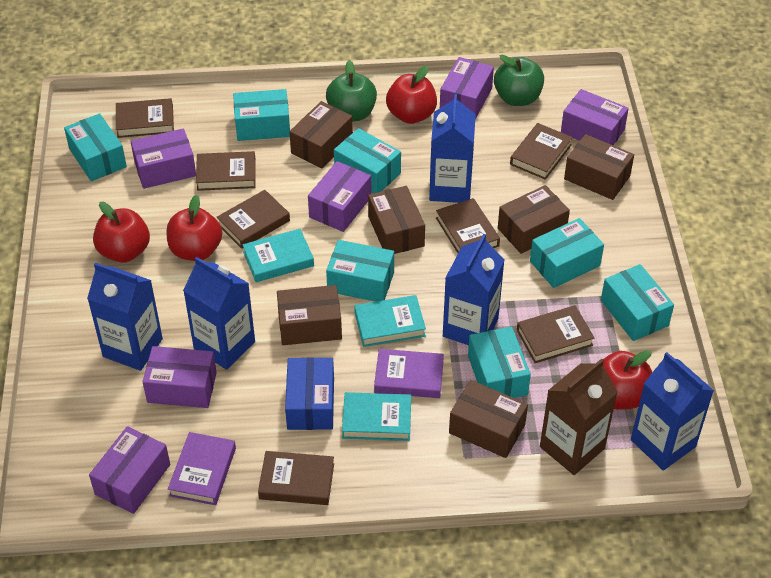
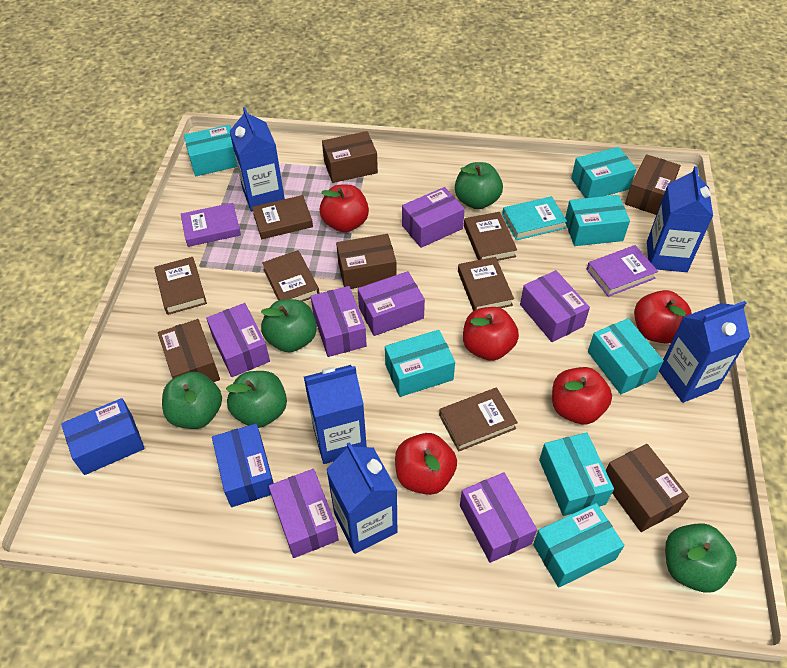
blue box: 1 -> 2
brown book: 7 -> 6
brown box: 6 -> 5
brown carton: 1 -> 0
green apple: 2 -> 5
purple box: 6 -> 7
red apple: 4 -> 5
turquoise book: 3 -> 1

